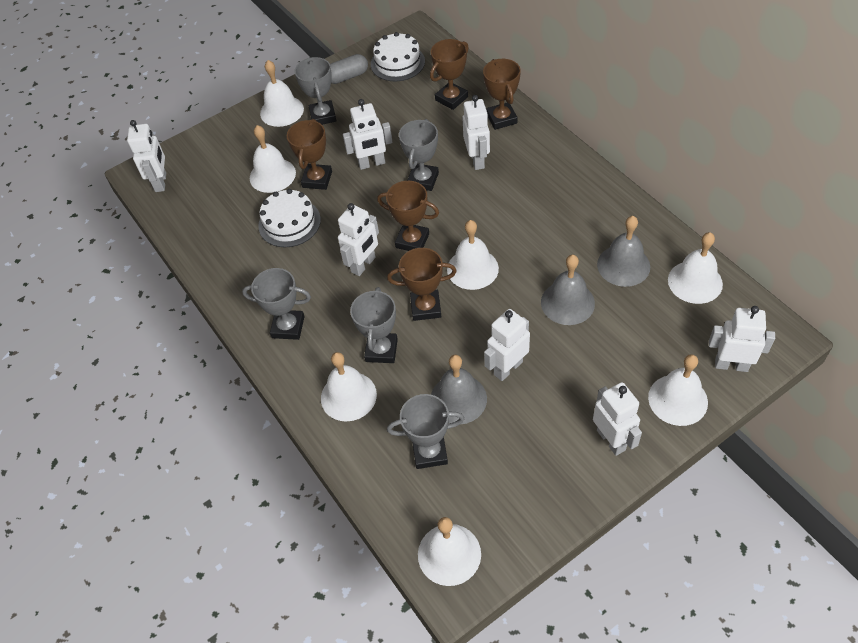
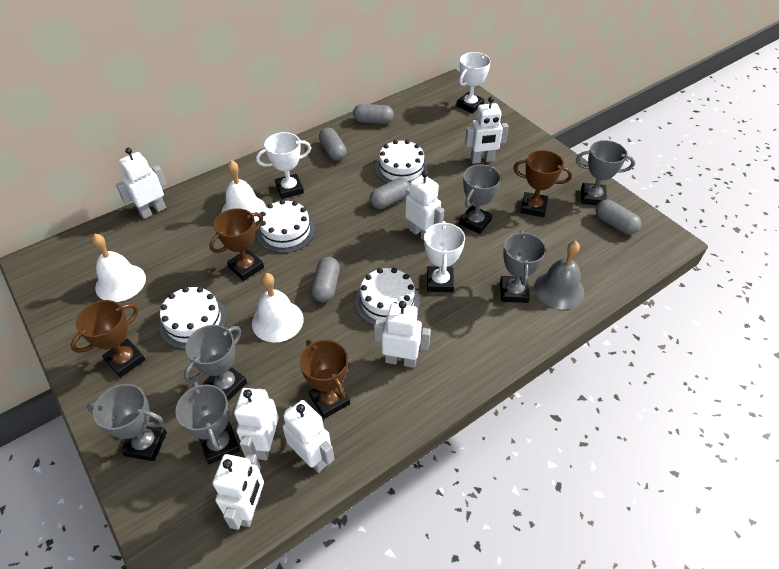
brown trophy: 5 -> 4
grey bell: 3 -> 1
grey capsule: 1 -> 5
grey trophy: 5 -> 6
white bell: 7 -> 3
white cake: 2 -> 4
white trophy: 0 -> 3

